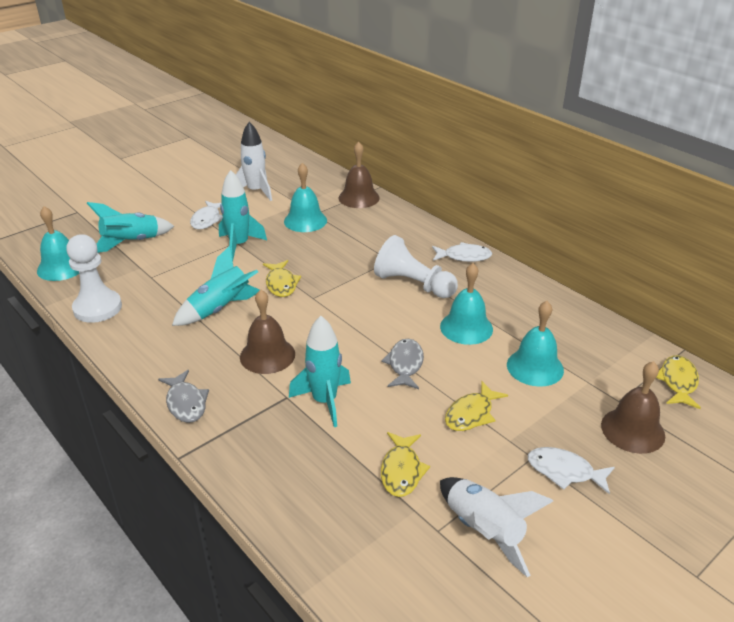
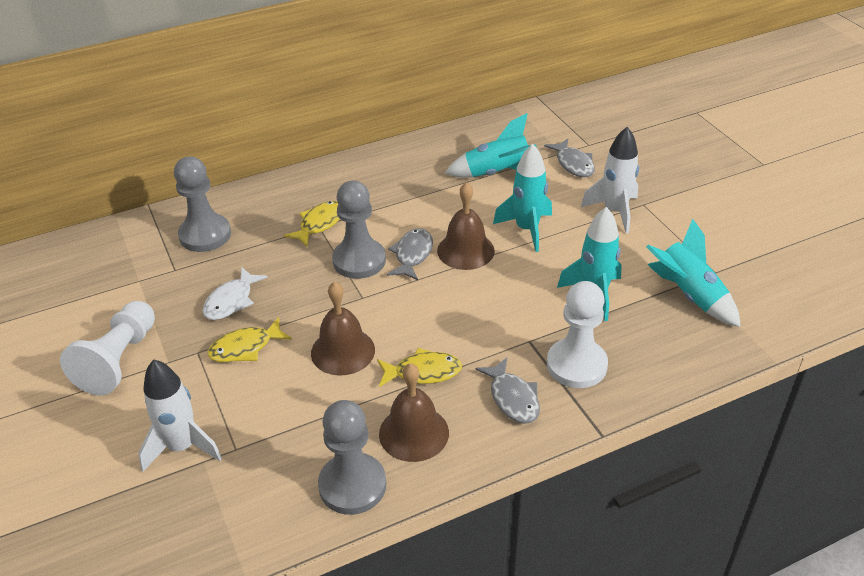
grey fish: 2 -> 3
grey pawn: 0 -> 3
turquoise bell: 4 -> 0
white fish: 3 -> 1
yellow fish: 4 -> 3

